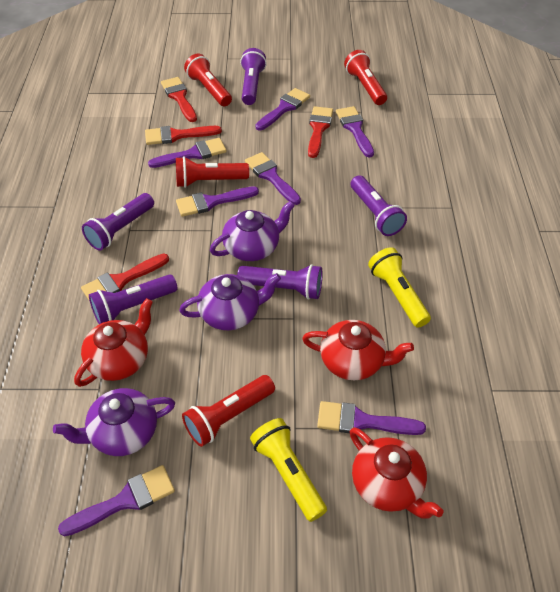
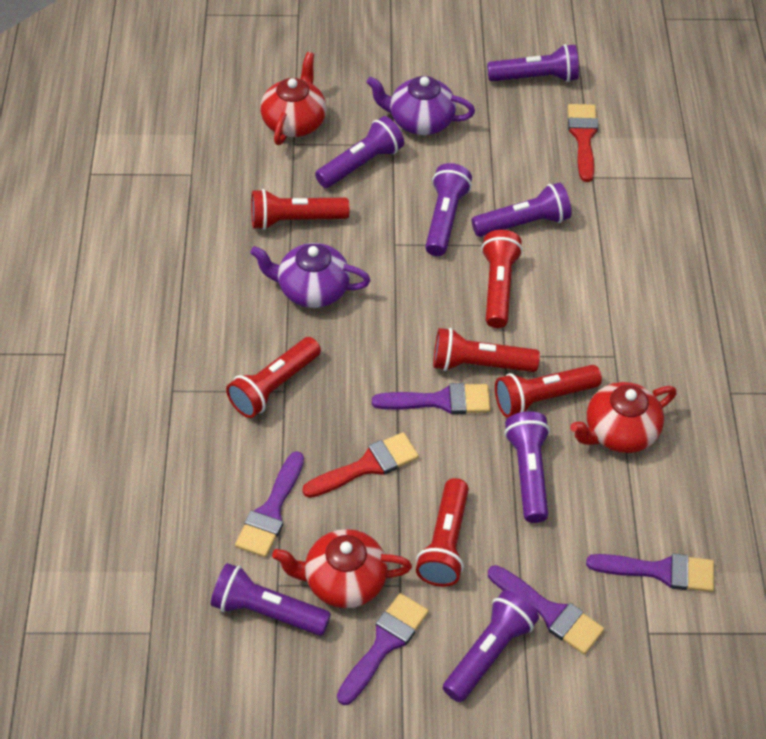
purple brush: 7 -> 5
purple flashlight: 5 -> 7
purple teapot: 3 -> 2
red brush: 4 -> 2
red flashlight: 4 -> 6
yellow flashlight: 2 -> 0

